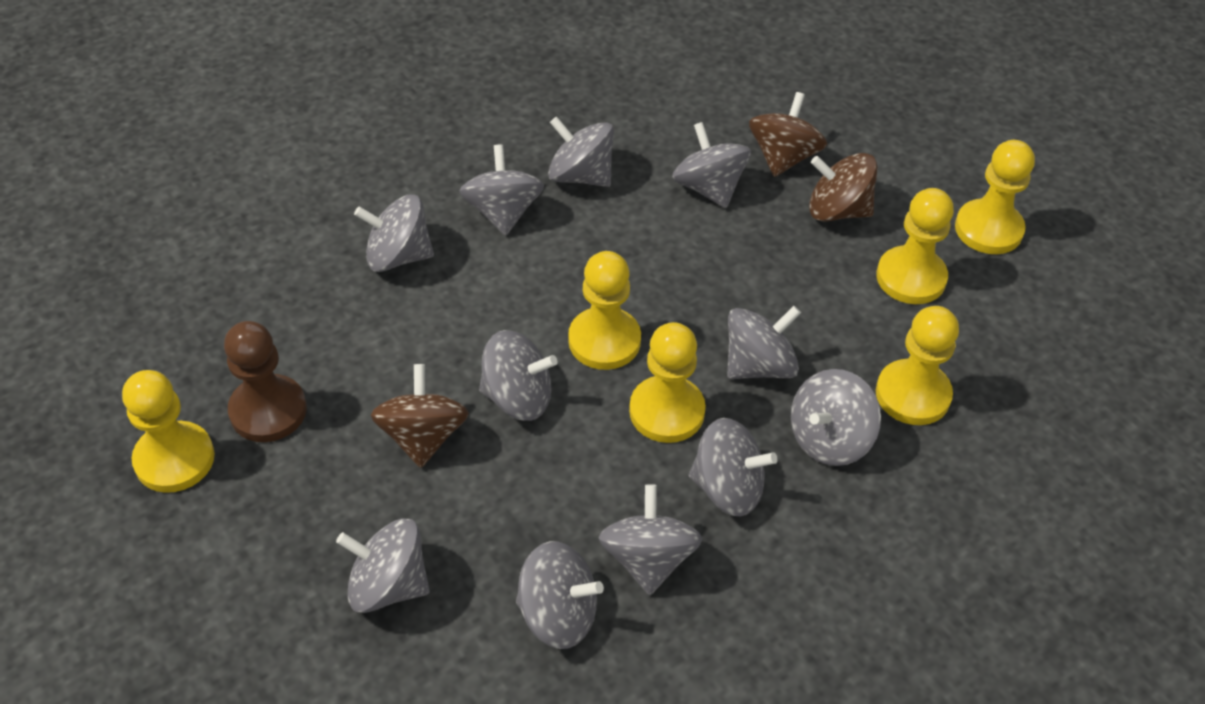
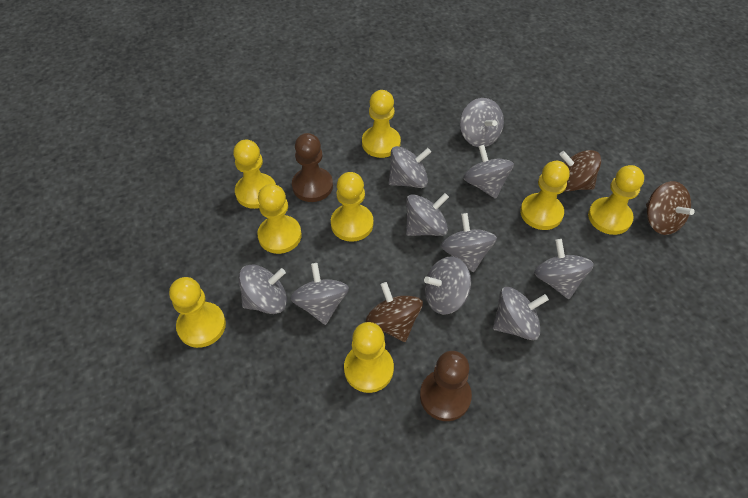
brown pawn: 1 -> 2
grey spinning top: 11 -> 10
yellow pawn: 6 -> 8

